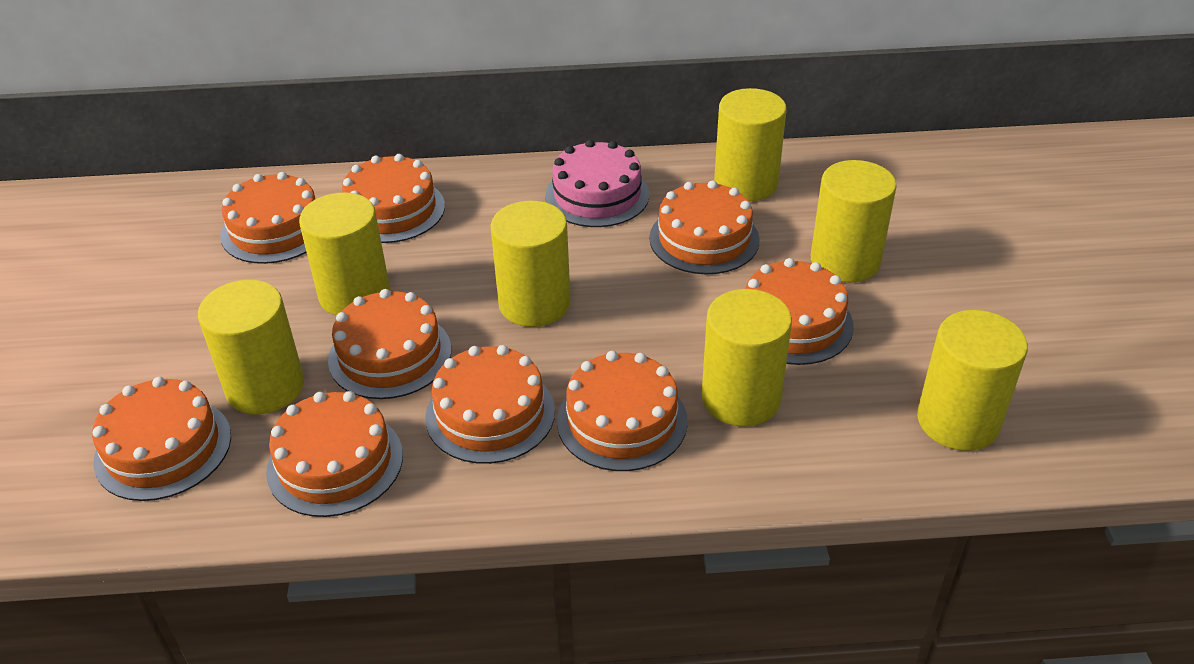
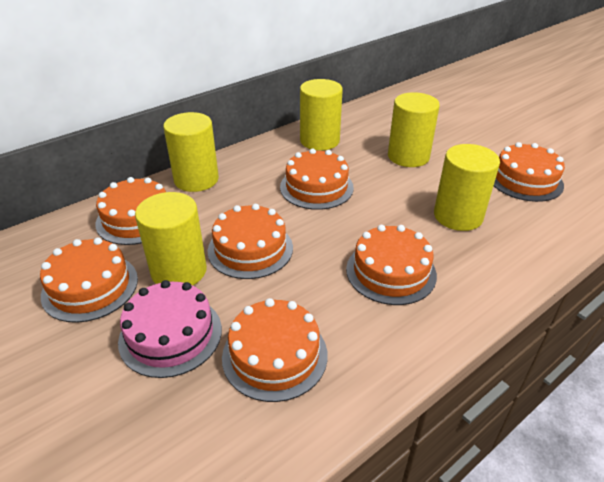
orange cake: 9 -> 7
yellow cylinder: 7 -> 5

